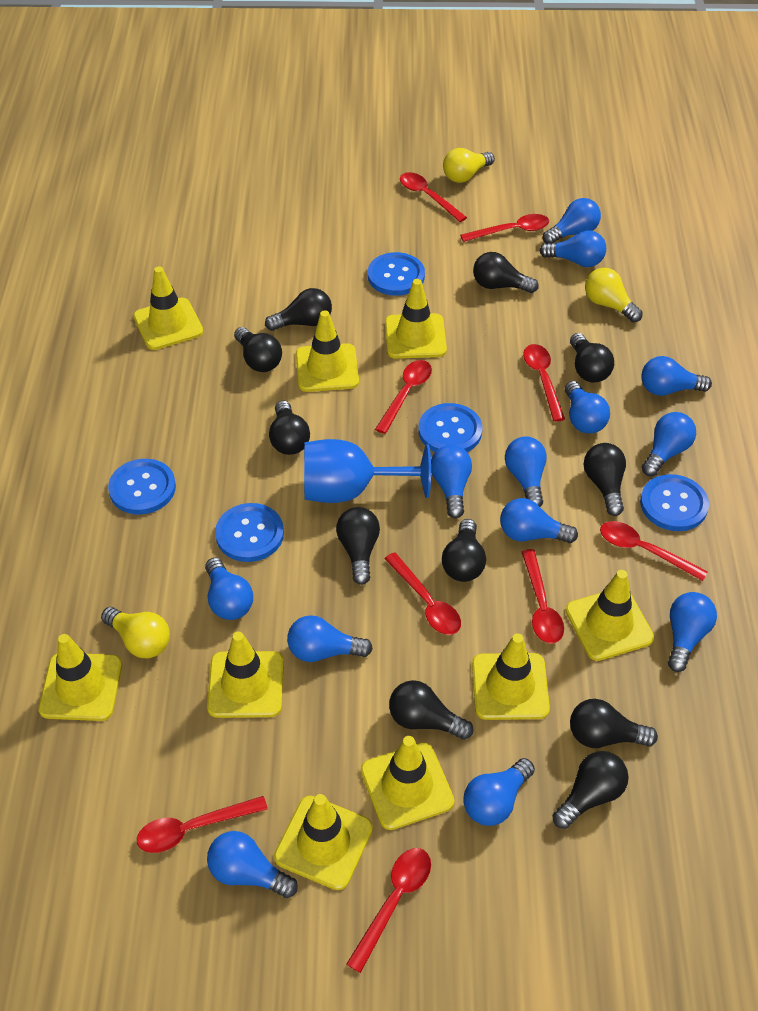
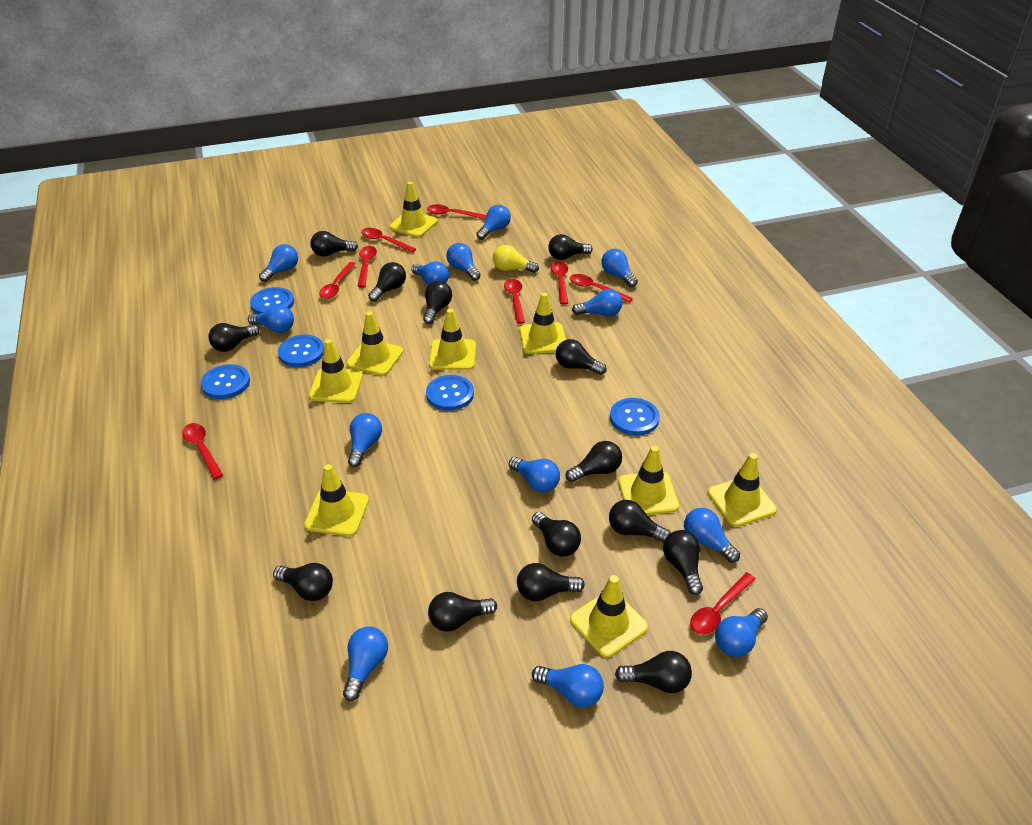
black light bulb: 11 -> 14
blue goblet: 1 -> 0
yellow light bulb: 3 -> 1

